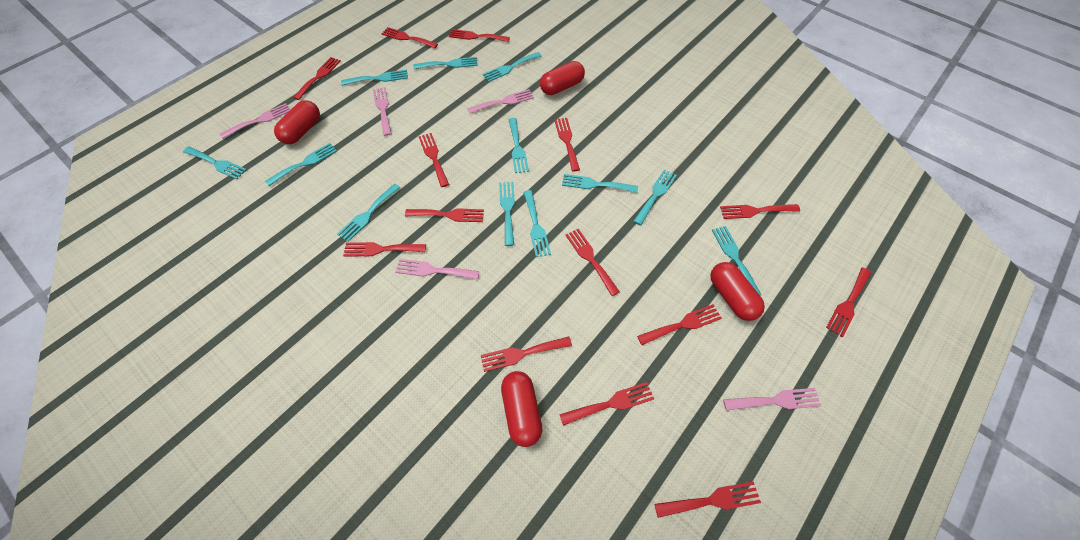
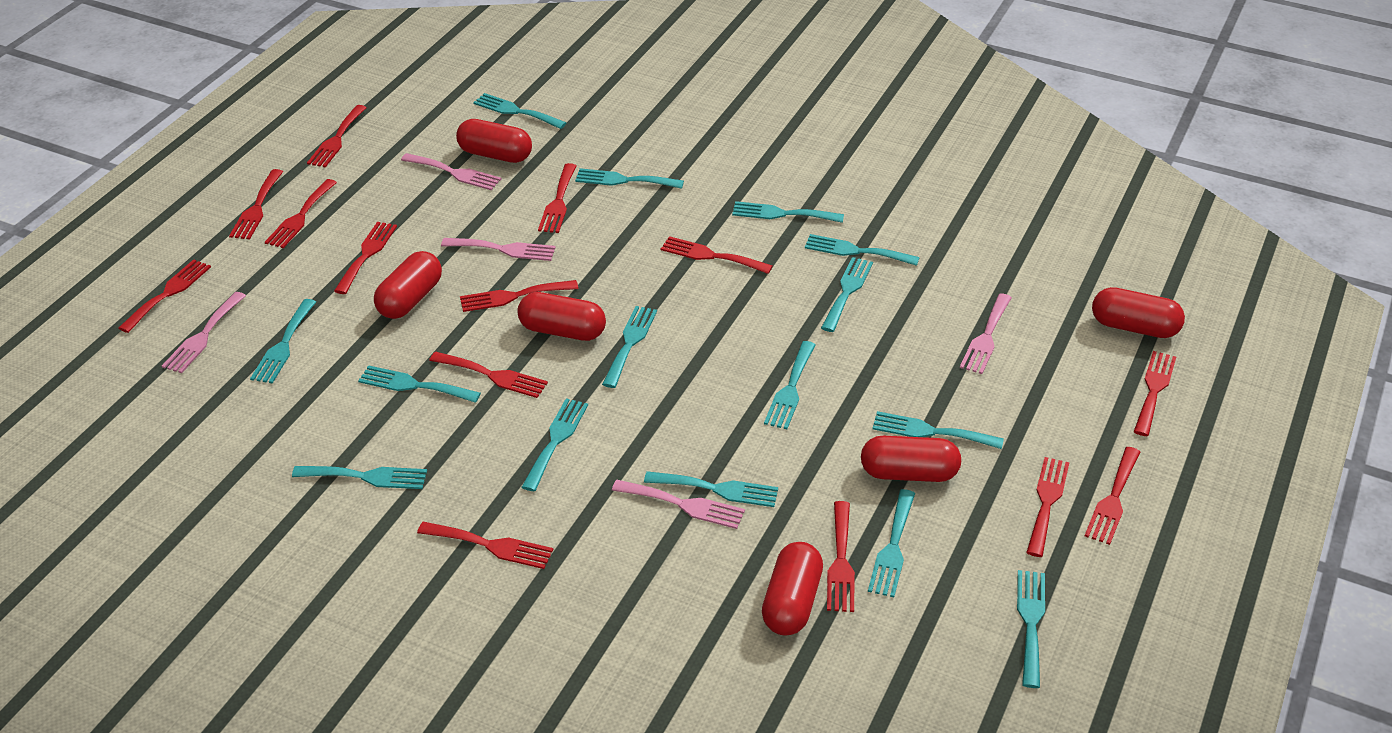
red capsule: 4 -> 6
turquoise fork: 12 -> 15

